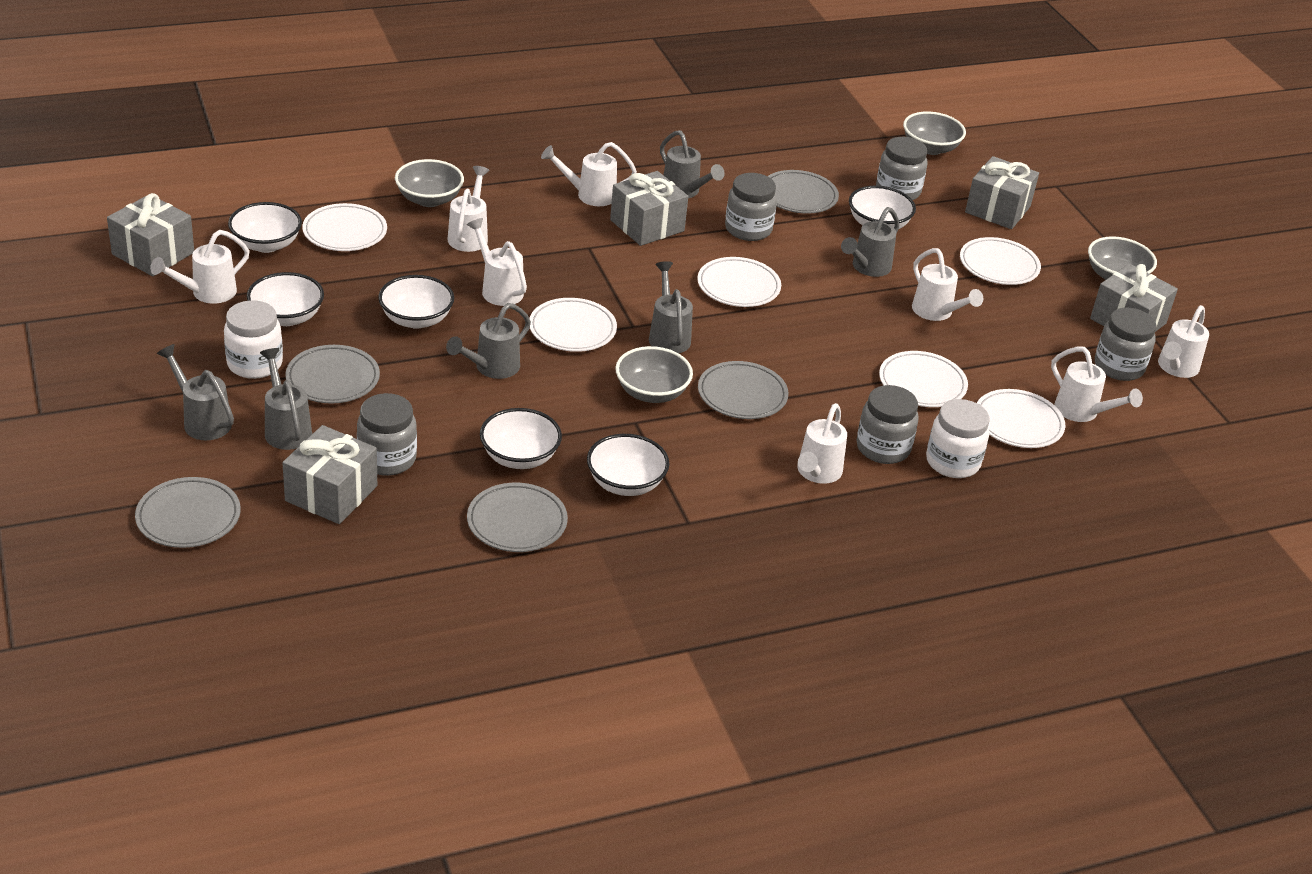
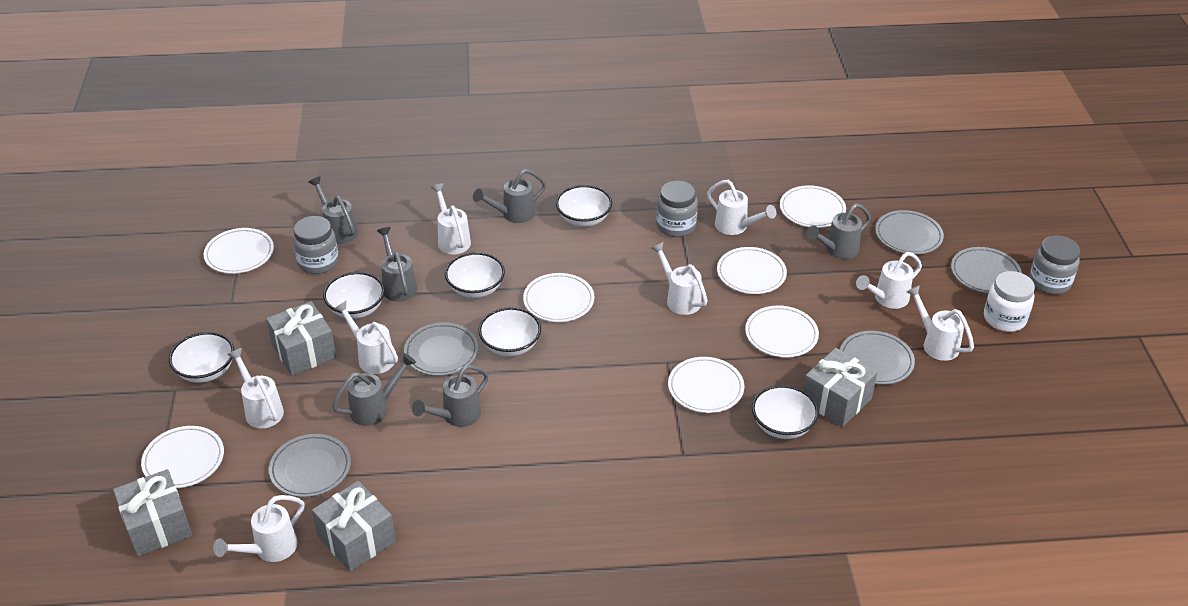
grey bowl: 4 -> 0
grey gift: 5 -> 4
grey jar: 5 -> 3
white jar: 2 -> 1
white plate: 6 -> 7

